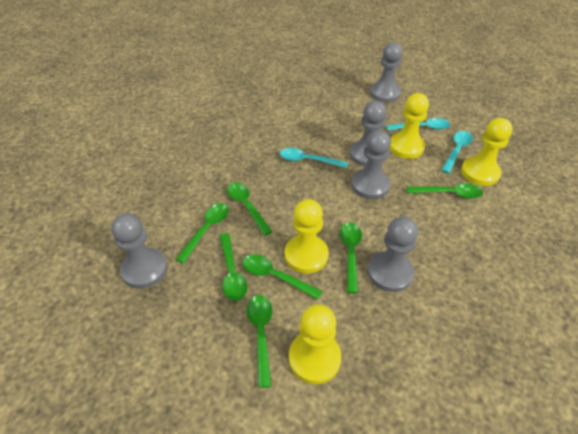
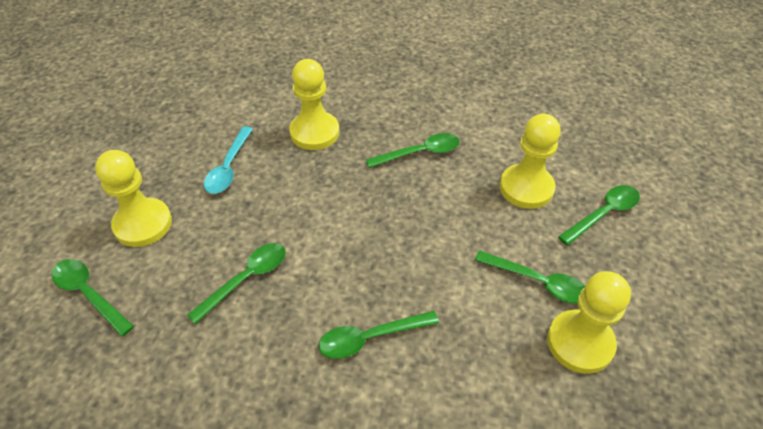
green spoon: 7 -> 6
grey pawn: 5 -> 0
turquoise spoon: 3 -> 1

